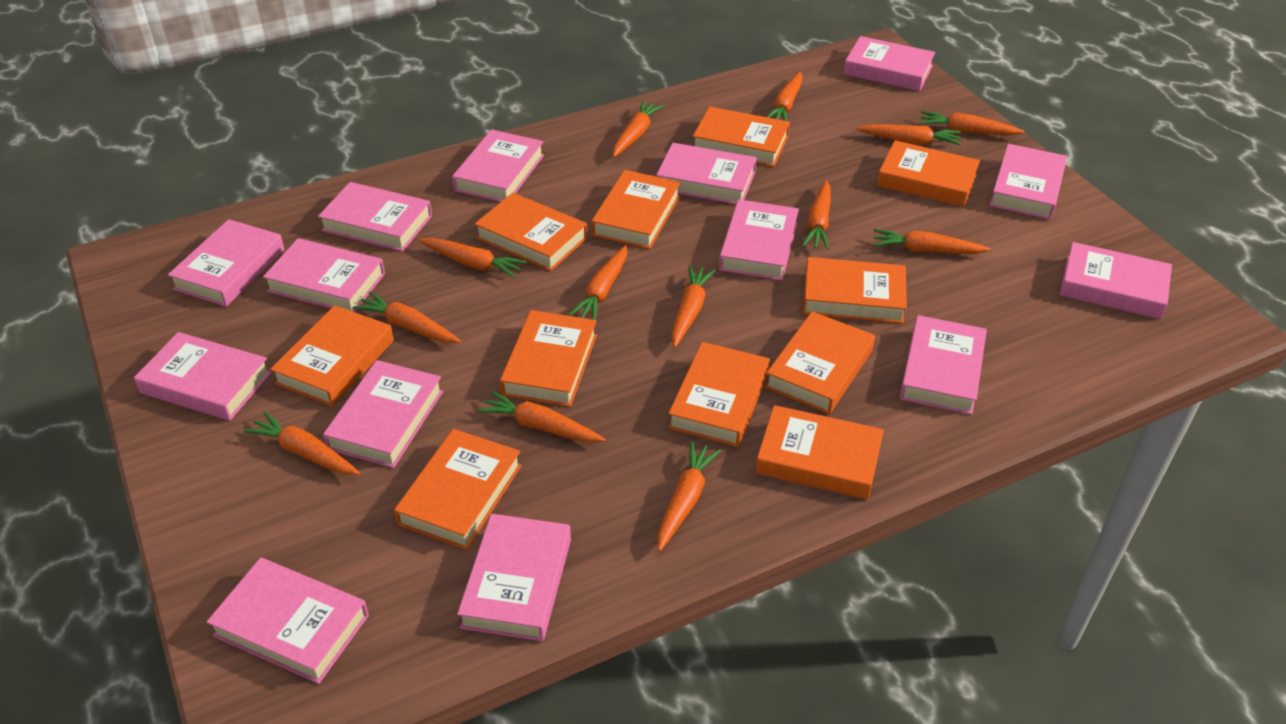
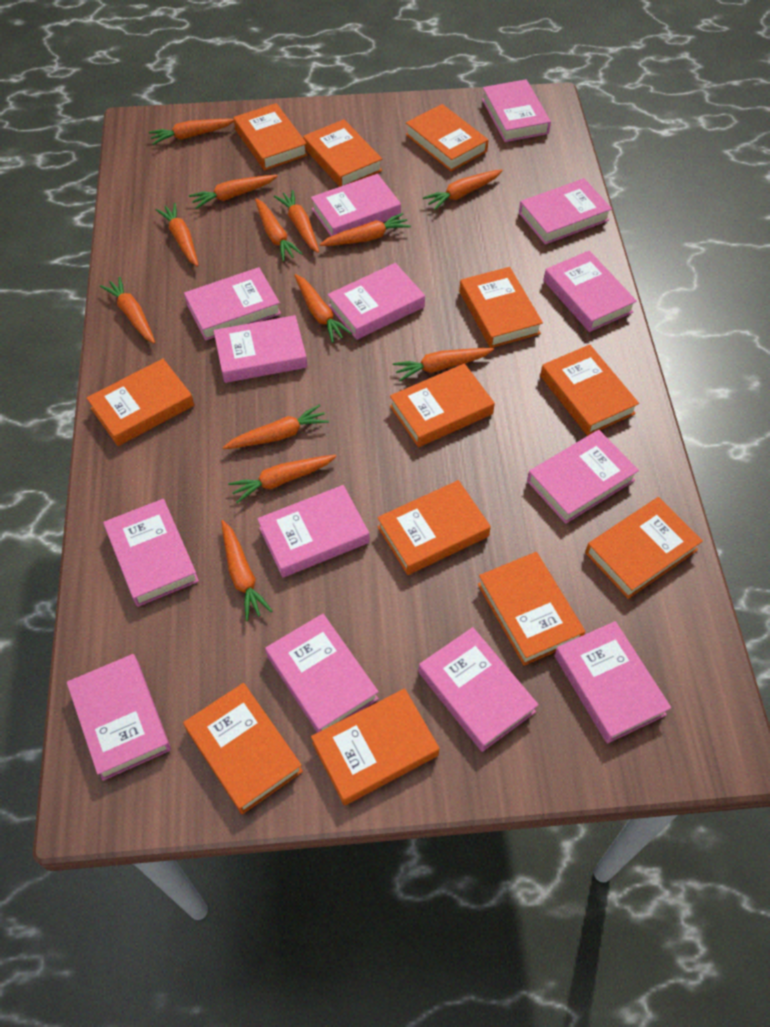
orange book: 11 -> 12

